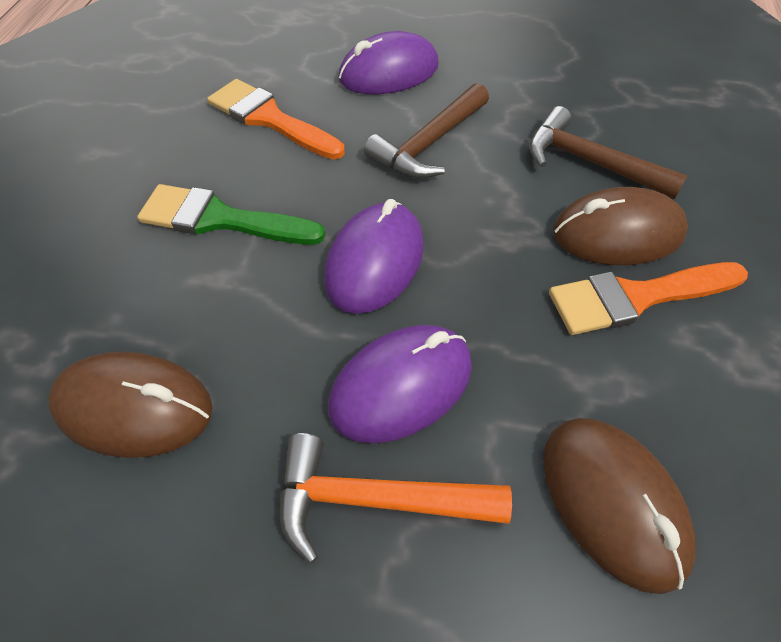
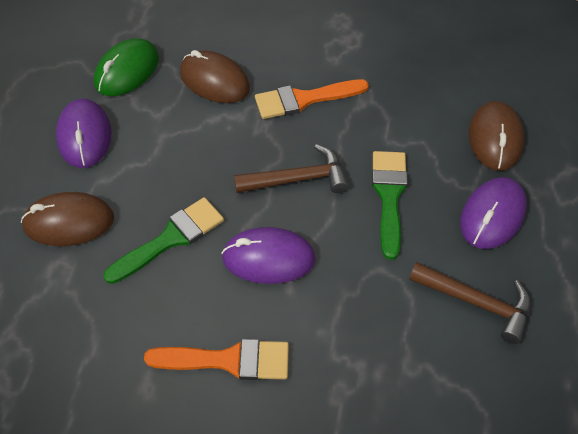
green brush: 1 -> 2
green mouse: 0 -> 1
orange hammer: 1 -> 0

